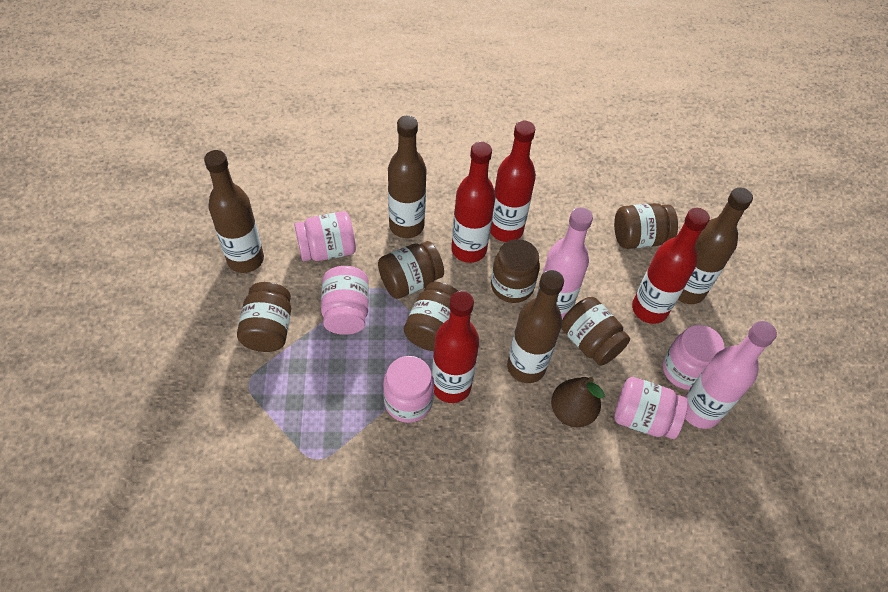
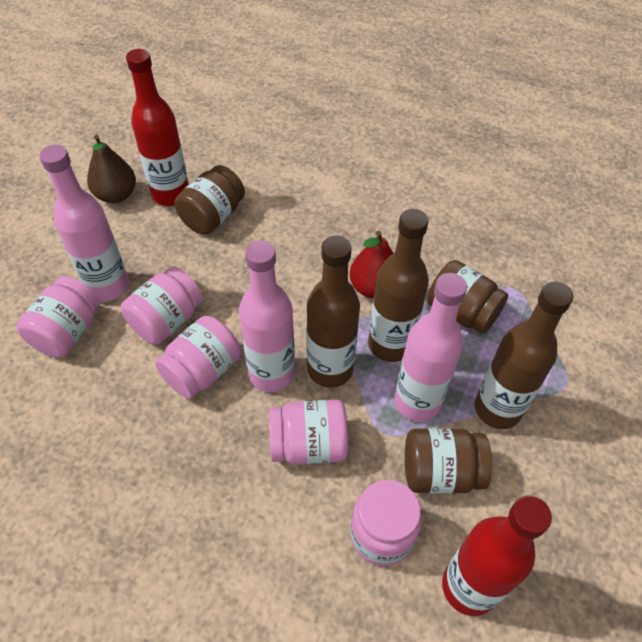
brown bottle: 4 -> 3
brown jar: 6 -> 3
pink bottle: 2 -> 3
red bottle: 4 -> 2
red pear: 0 -> 1

